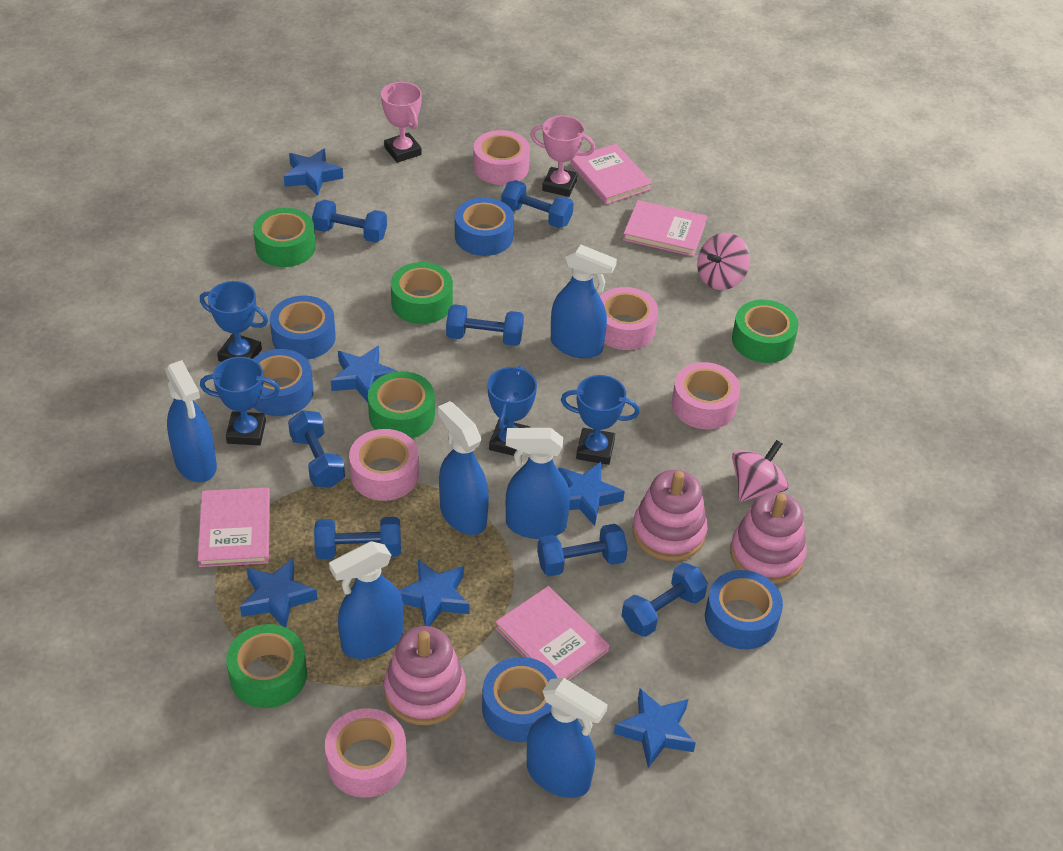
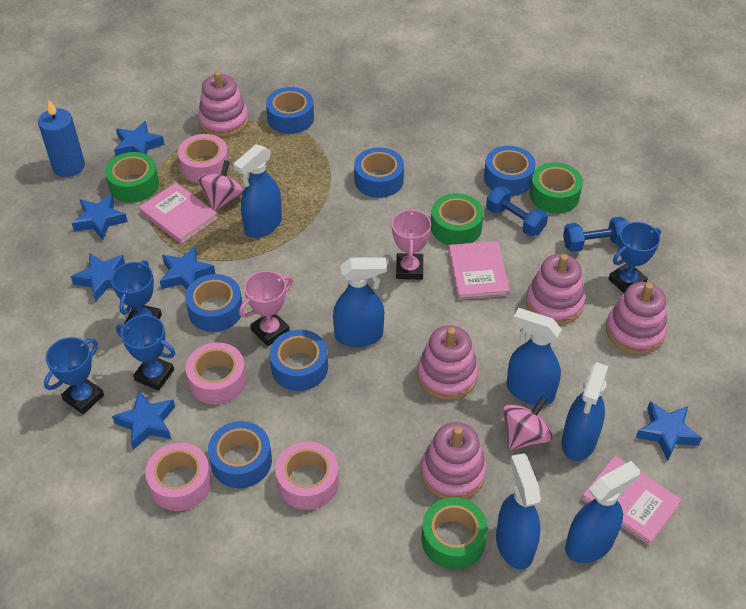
blue candle: 0 -> 1
blue dumbbell: 7 -> 2
blue tape: 5 -> 6
green tape: 5 -> 4
pink book: 4 -> 3
pink stacking toy: 3 -> 5
pink tape: 5 -> 4

